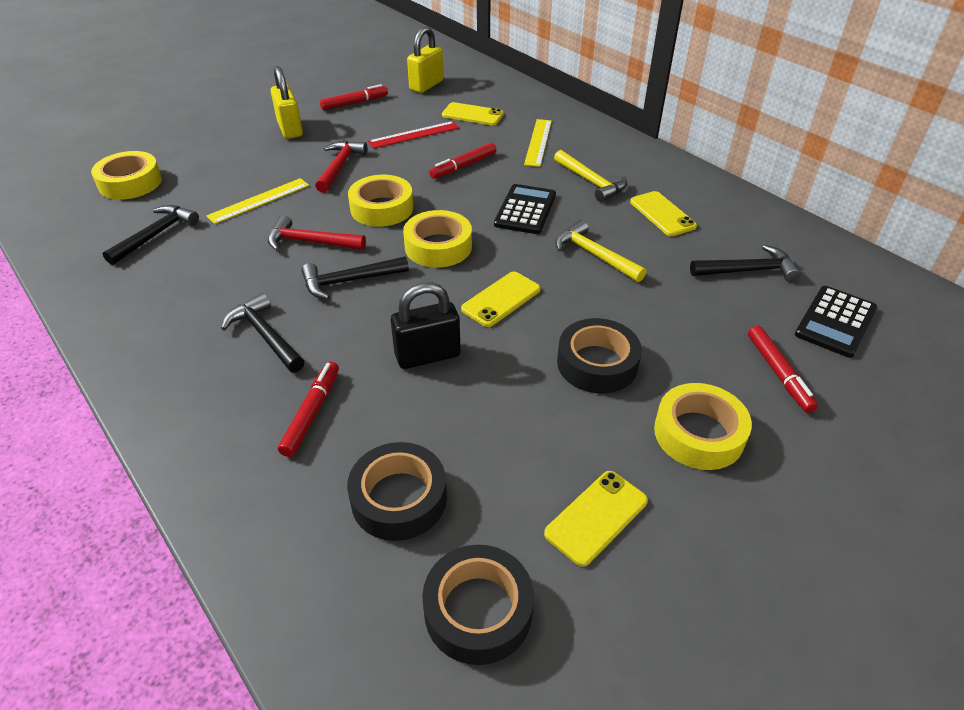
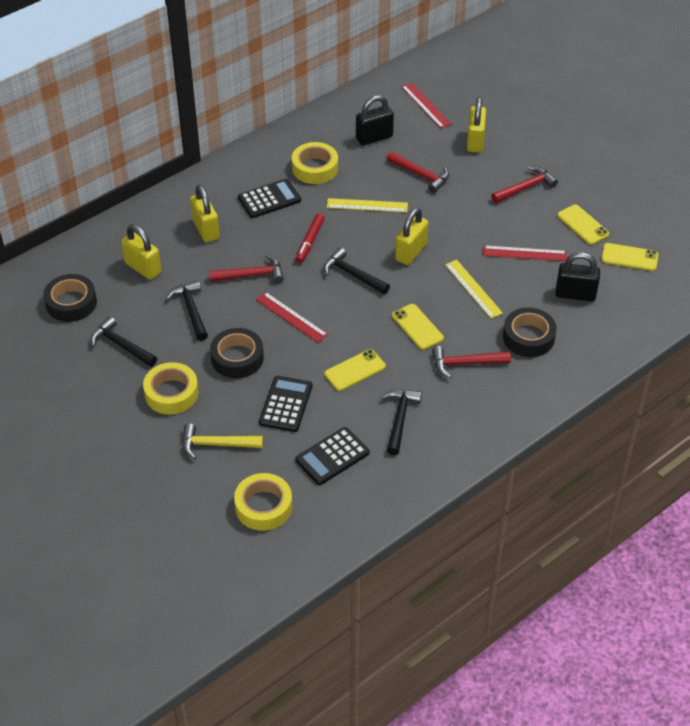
black calculator: 2 -> 3
black padlock: 1 -> 2
red hammer: 2 -> 4
red marker: 4 -> 1
red ruler: 1 -> 3
yellow hammer: 2 -> 1
yellow padlock: 2 -> 4
yellow tape: 4 -> 3

